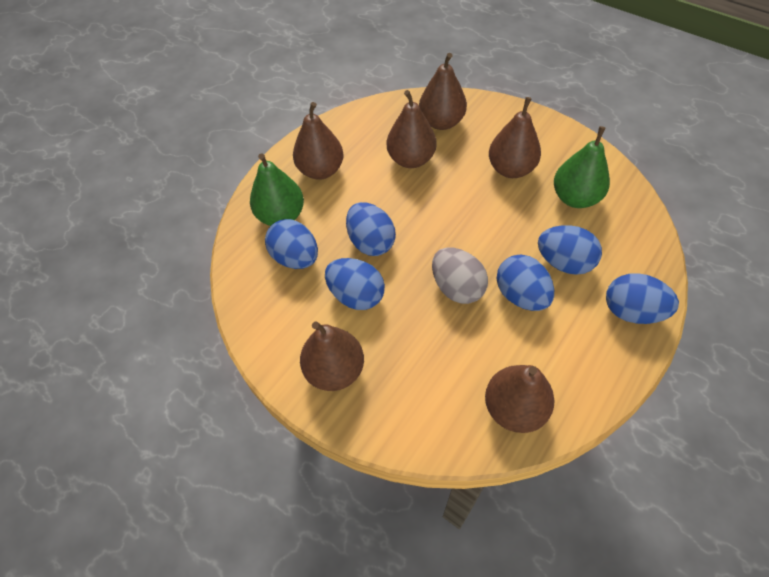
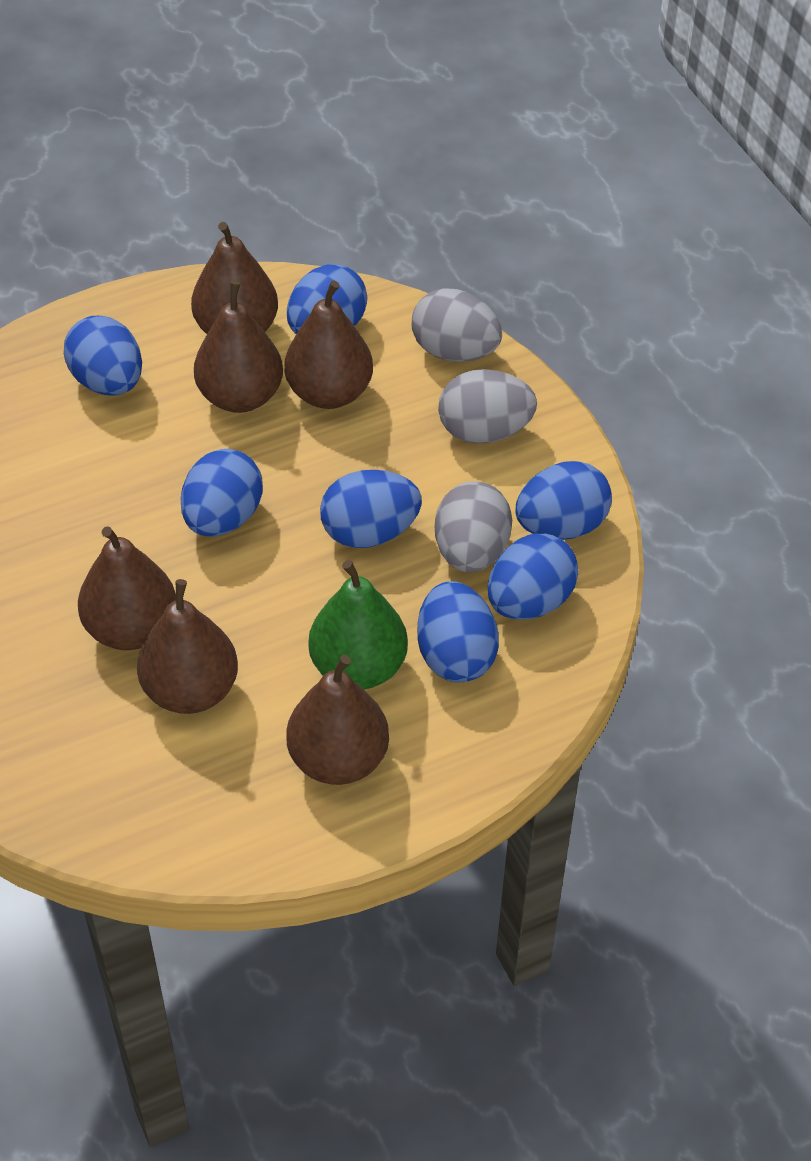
blue egg: 6 -> 7
green pear: 2 -> 1
grey egg: 1 -> 3

